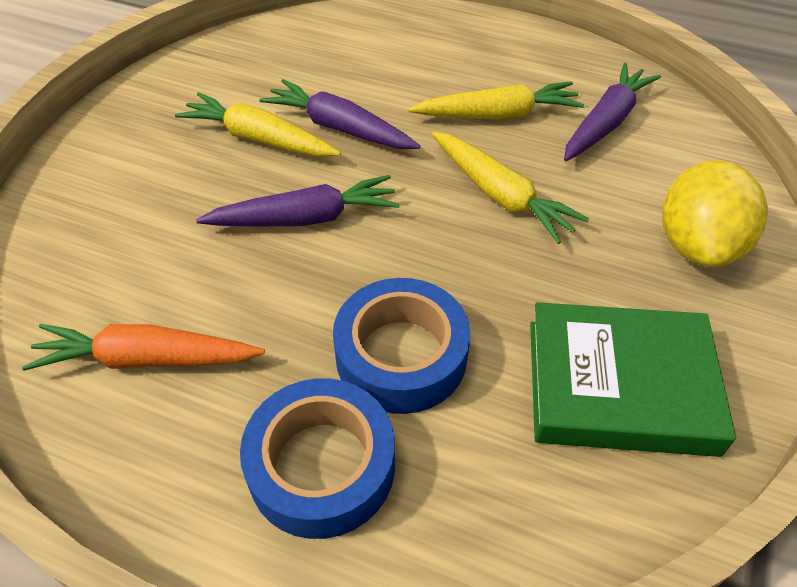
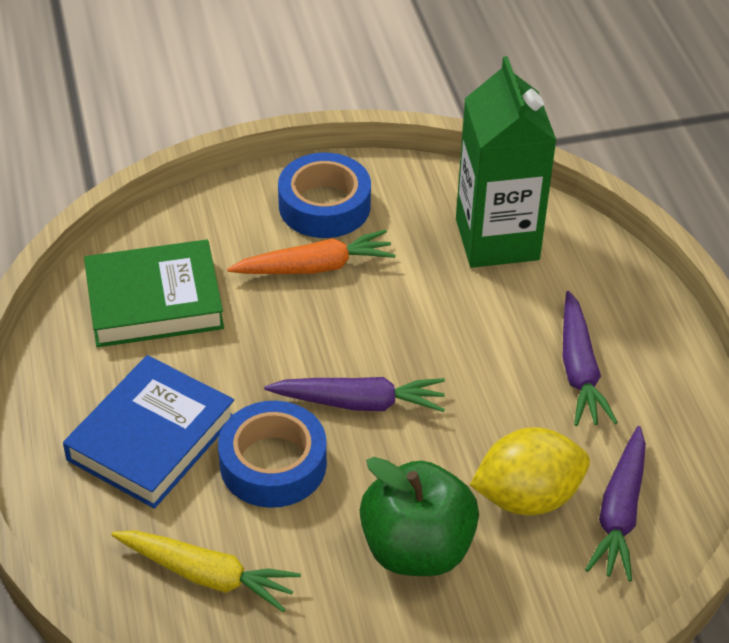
blue book: 0 -> 1
green apple: 0 -> 1
green carton: 0 -> 1
yellow carrot: 3 -> 1

